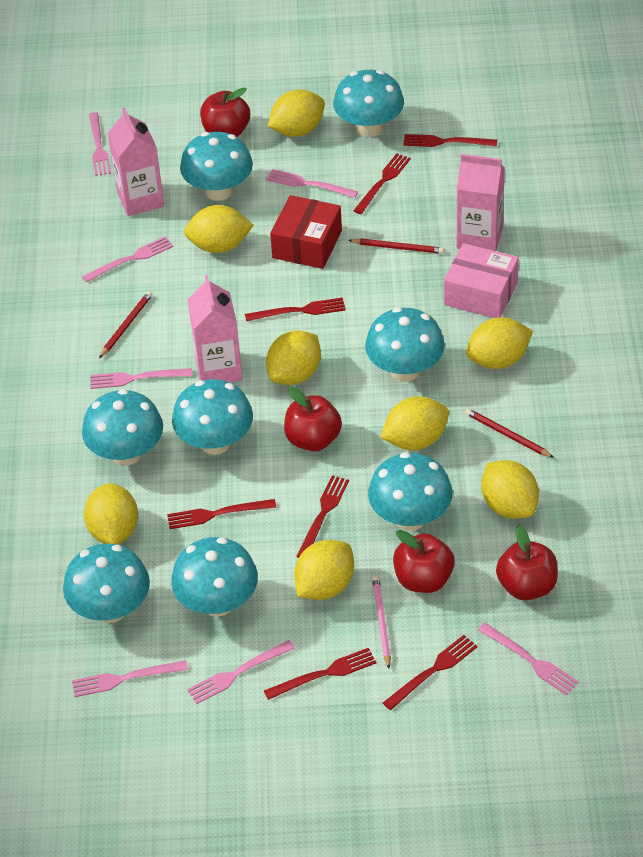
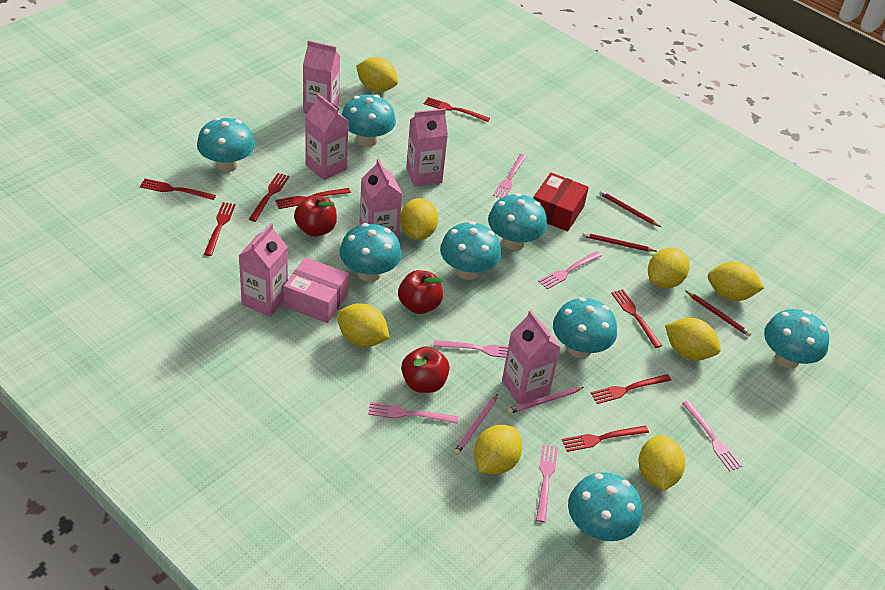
pink carton: 3 -> 6
pink fork: 7 -> 6
pink pencil: 1 -> 2
red apple: 4 -> 3
red fork: 7 -> 8

